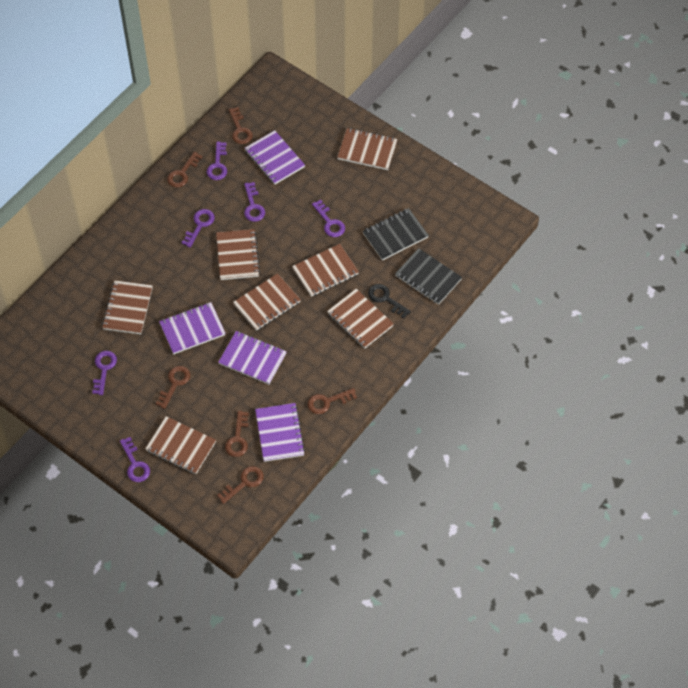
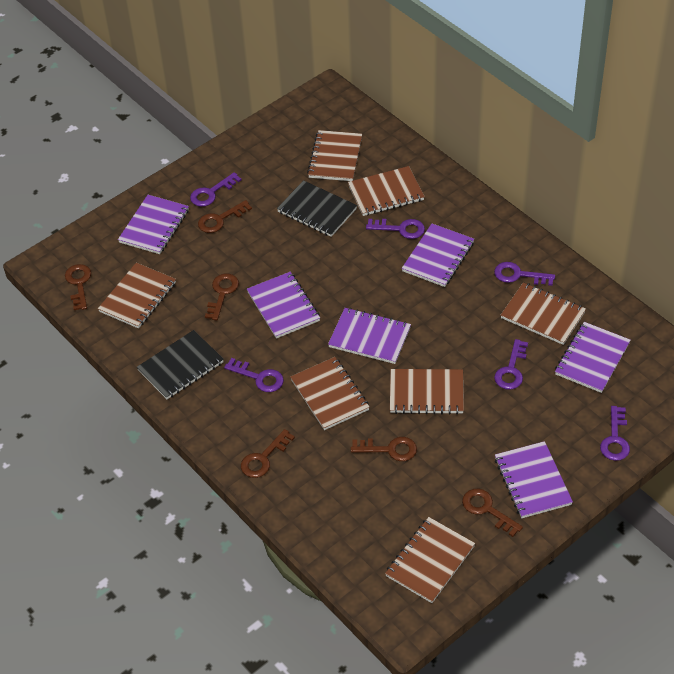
black key: 1 -> 0
purple notebook: 4 -> 6

